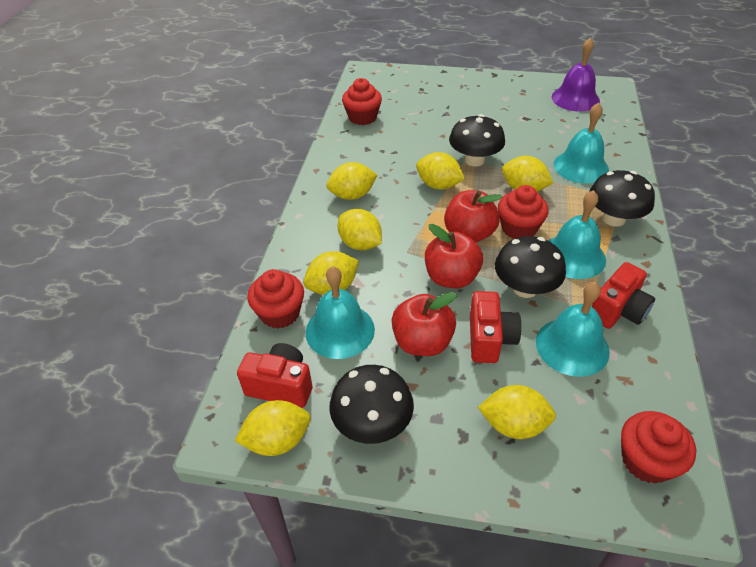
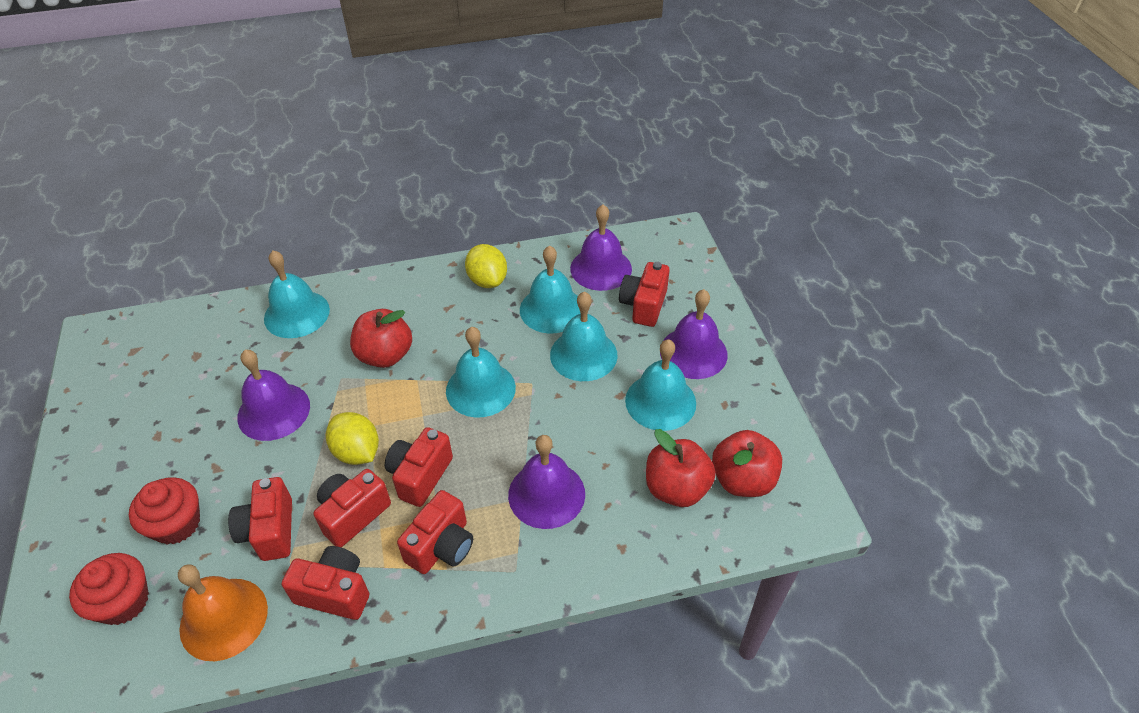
black mushroom: 4 -> 0
orange bell: 0 -> 1
purple bell: 1 -> 4
red camera: 3 -> 6
red cupcake: 4 -> 2
turquoise bell: 4 -> 5
yellow lemon: 7 -> 2

